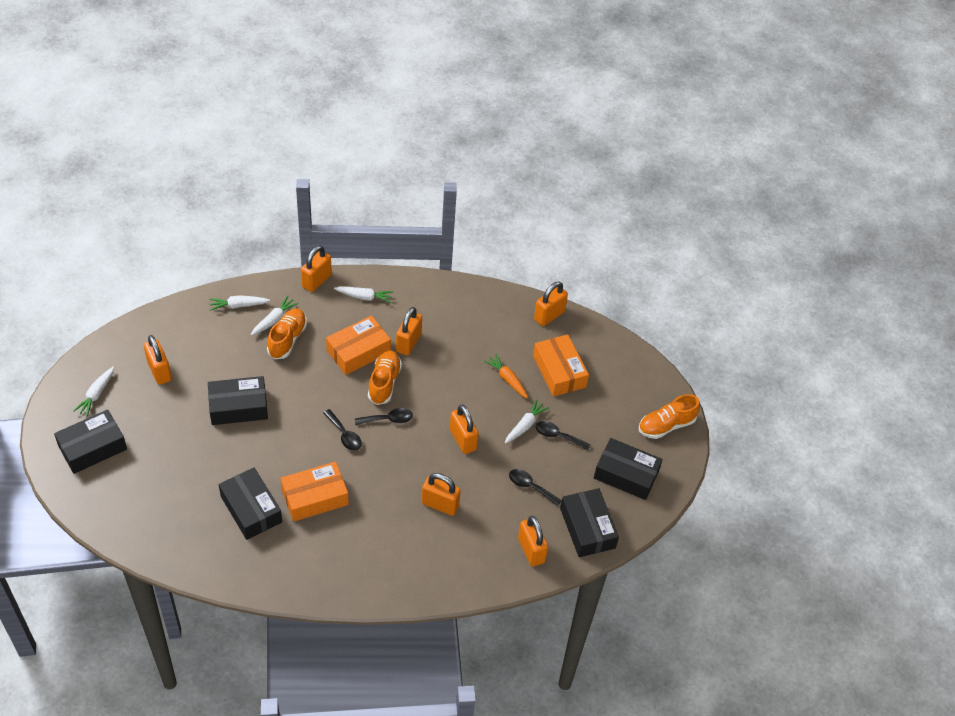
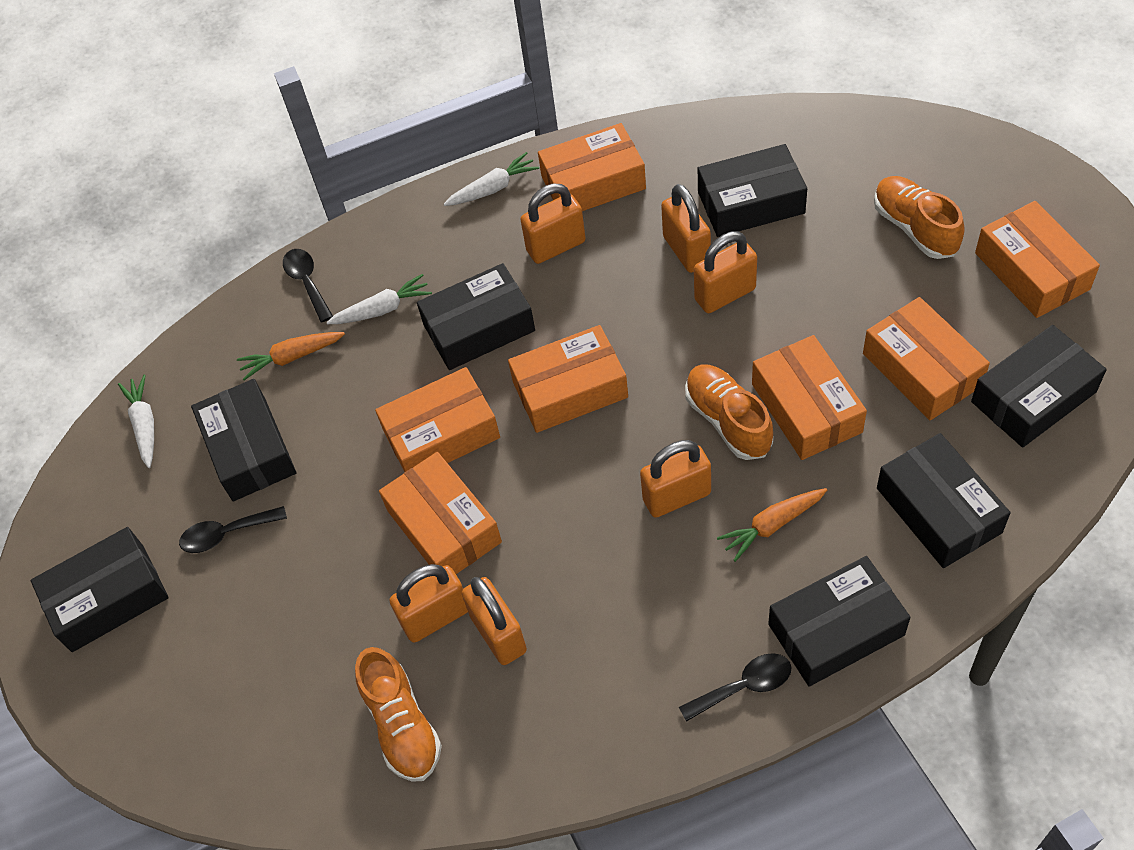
black box: 5 -> 7
black spoon: 4 -> 3
orange box: 3 -> 7
orange carrot: 1 -> 2
orange padlock: 7 -> 6
white carrot: 5 -> 3

